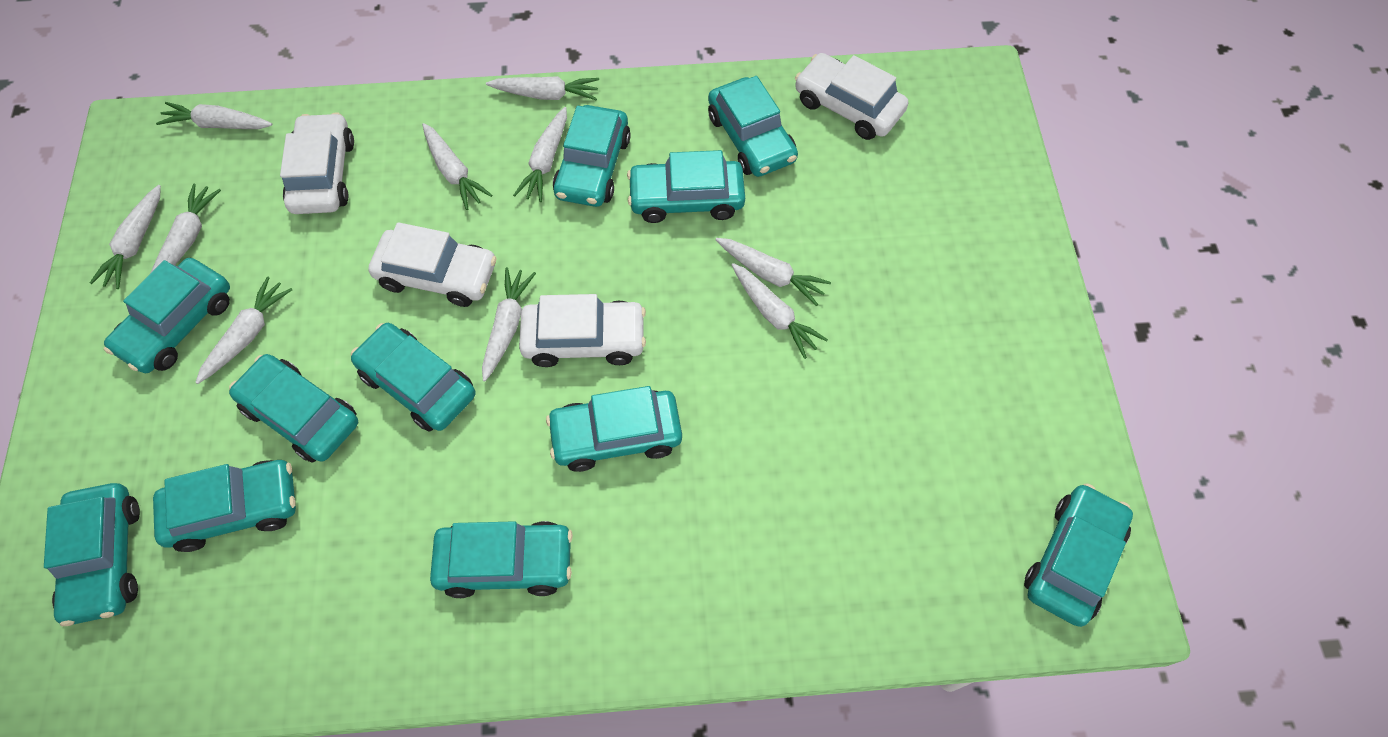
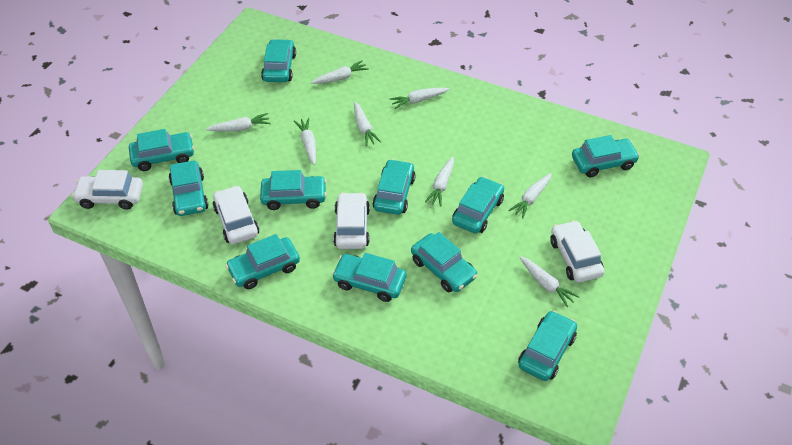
white carrot: 10 -> 8

